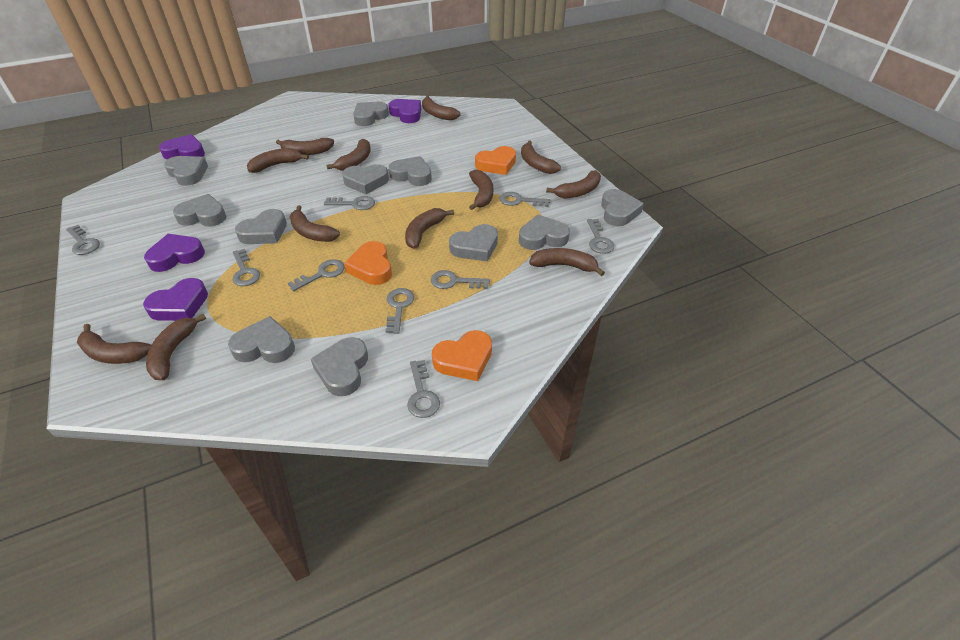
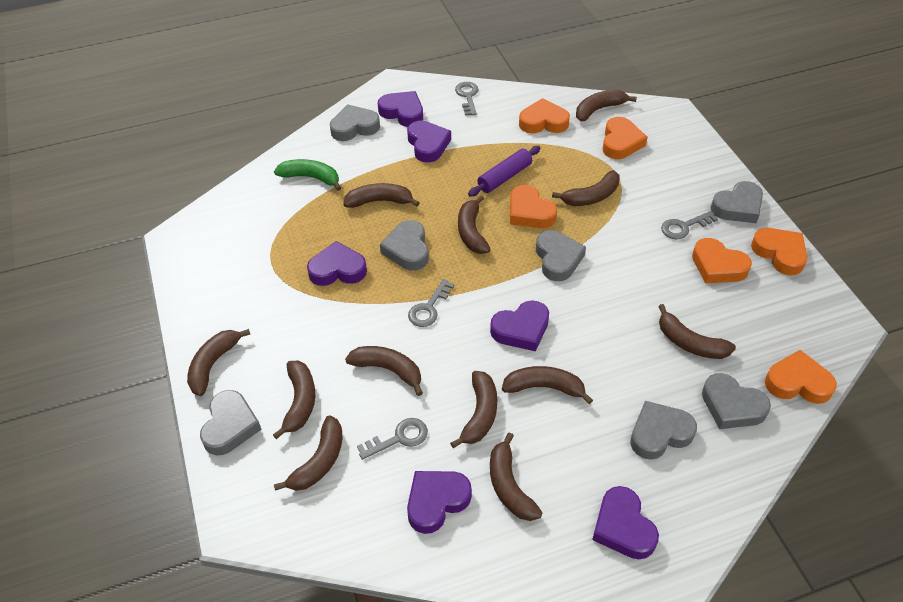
green banana: 0 -> 1
grey heart: 11 -> 7
grey key: 9 -> 4
orange heart: 3 -> 6
purple heart: 4 -> 6
purple rolling pin: 0 -> 1

